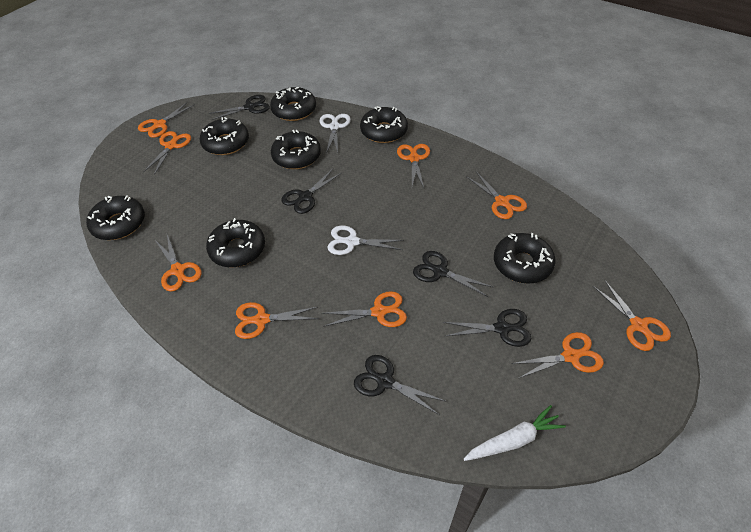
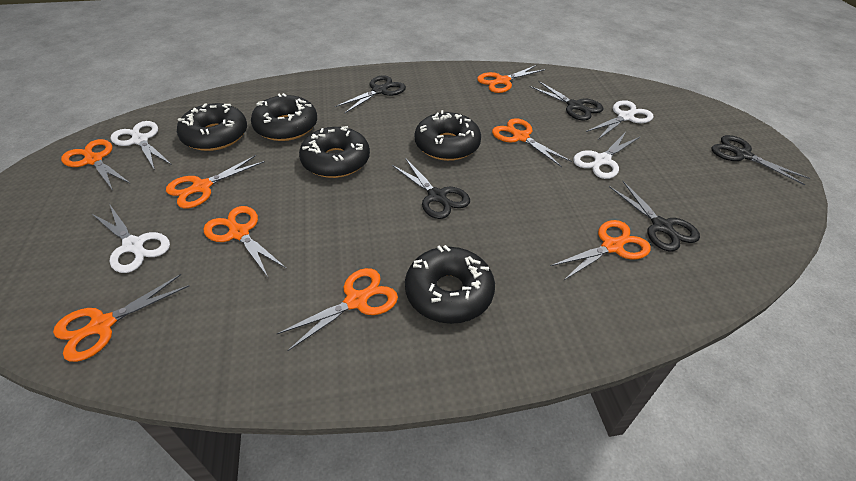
black donut: 7 -> 5
orange scissors: 9 -> 8
white carrot: 1 -> 0
white scissors: 2 -> 4

